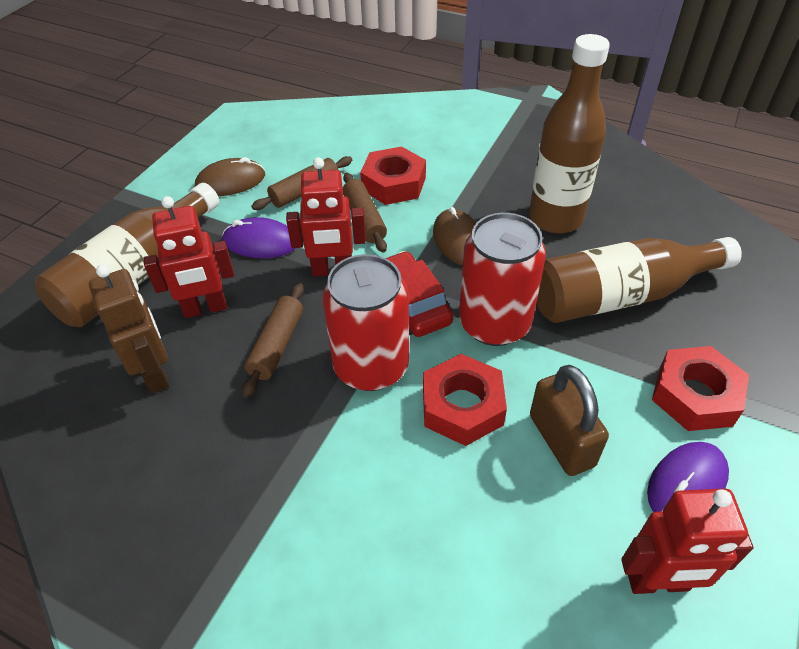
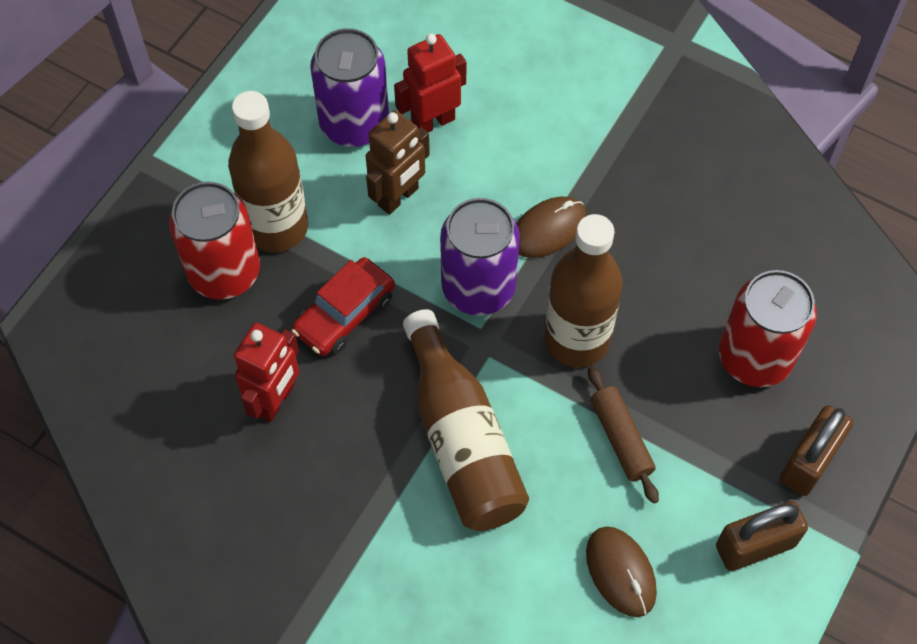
brown padlock: 1 -> 2
brown rolling pin: 3 -> 1
purple can: 0 -> 2
purple mouse: 2 -> 0
red nut: 3 -> 0
red robot: 3 -> 2

